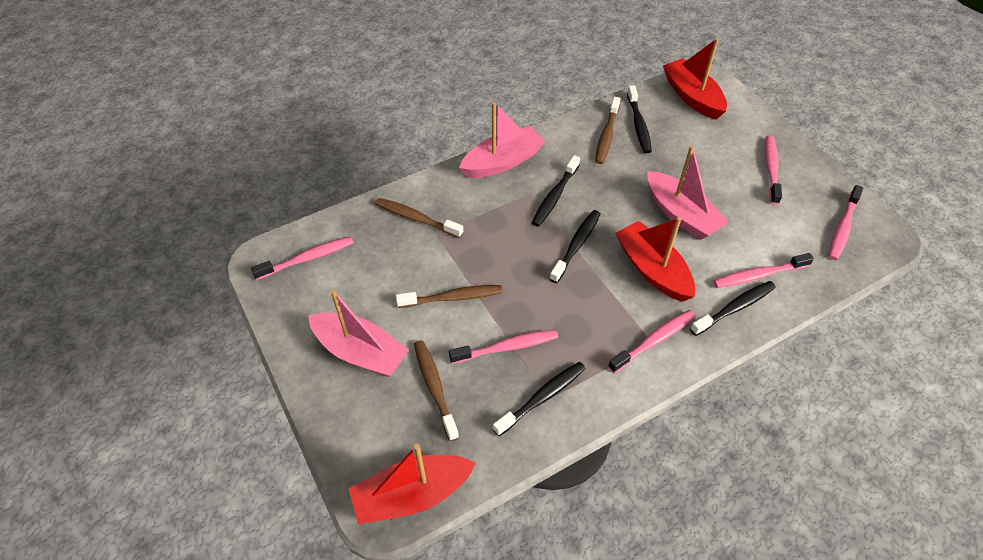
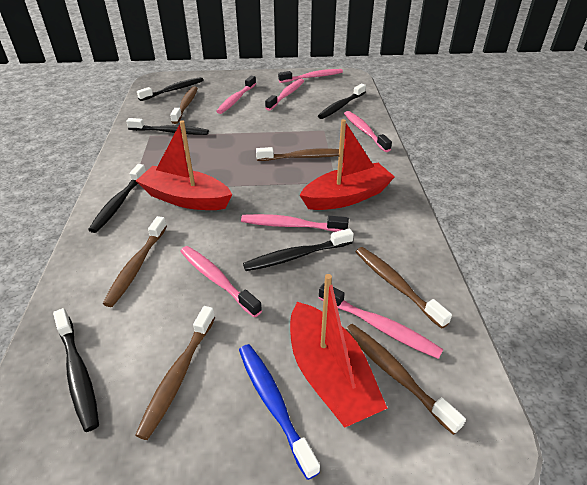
black toothbrush: 5 -> 6
blue toothbrush: 0 -> 1
brown toothbrush: 4 -> 6
pink boat: 3 -> 0
pink toothbrush: 6 -> 7

